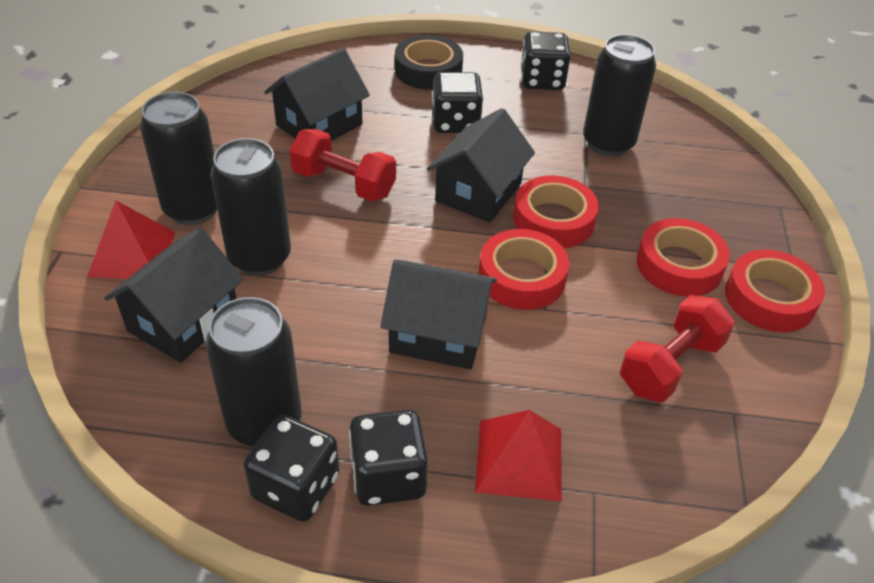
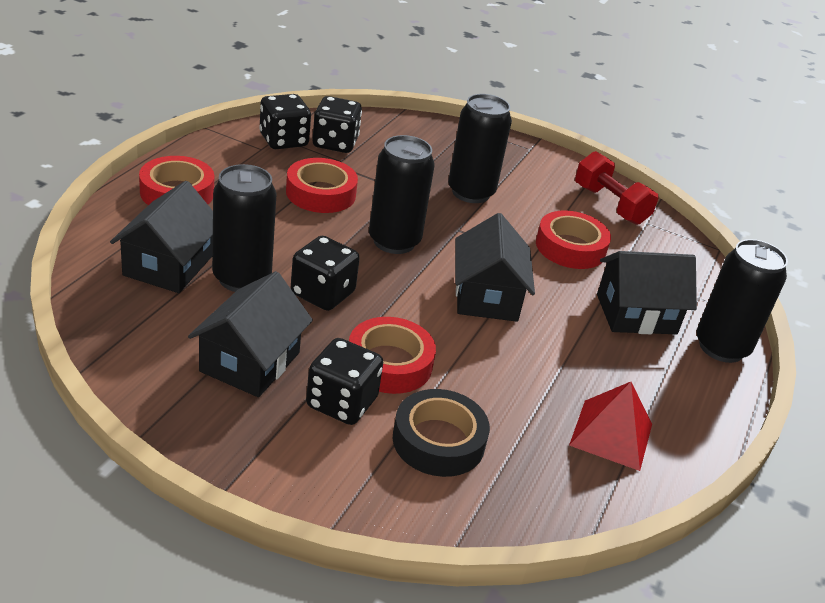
red dumbbell: 2 -> 1
red pyramid: 2 -> 1

